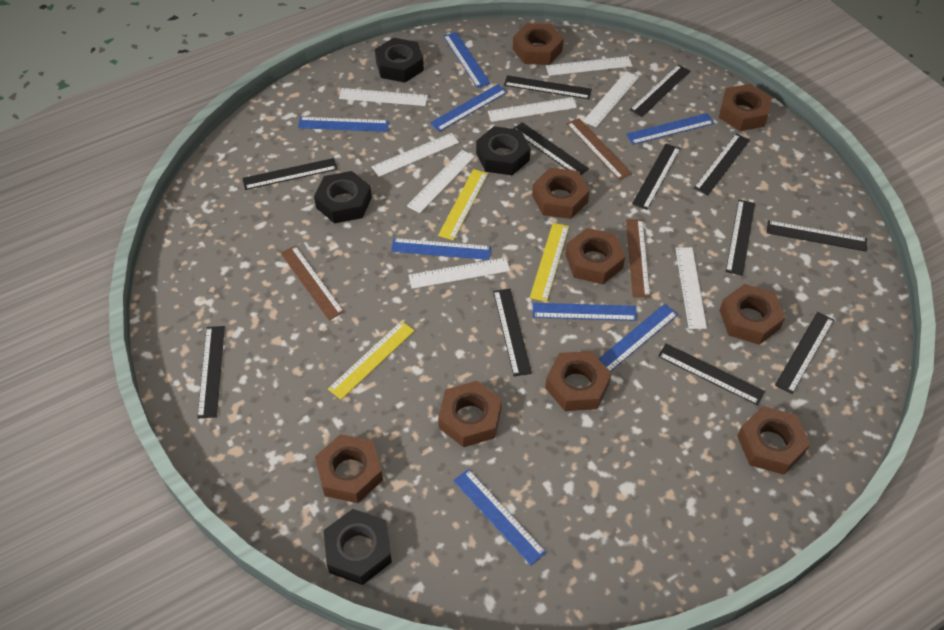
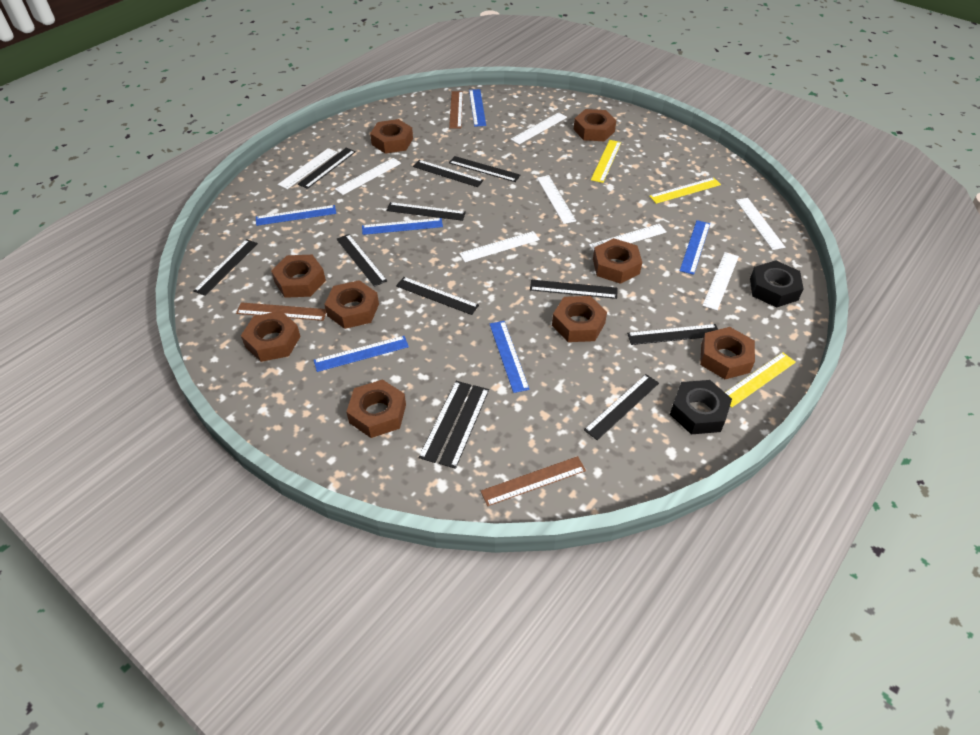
black nut: 4 -> 2
blue ruler: 8 -> 6

